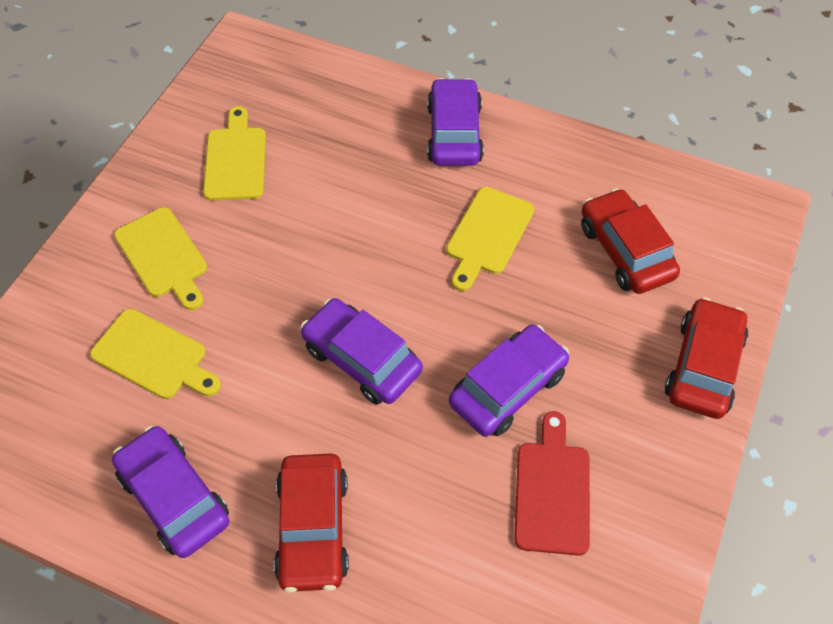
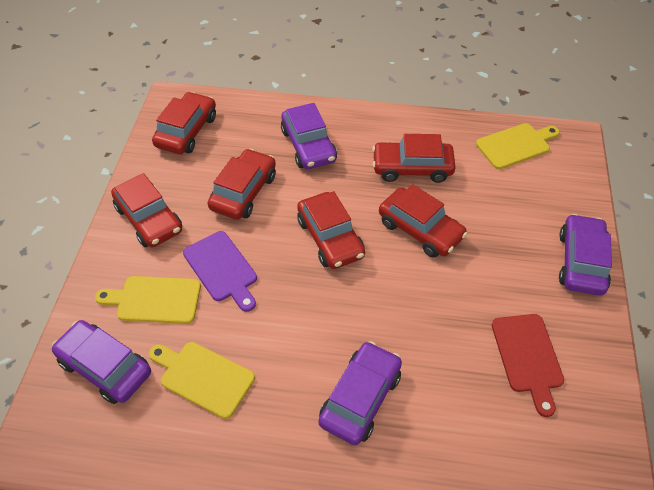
purple cutting board: 0 -> 1
red car: 3 -> 6
yellow cutting board: 4 -> 3

